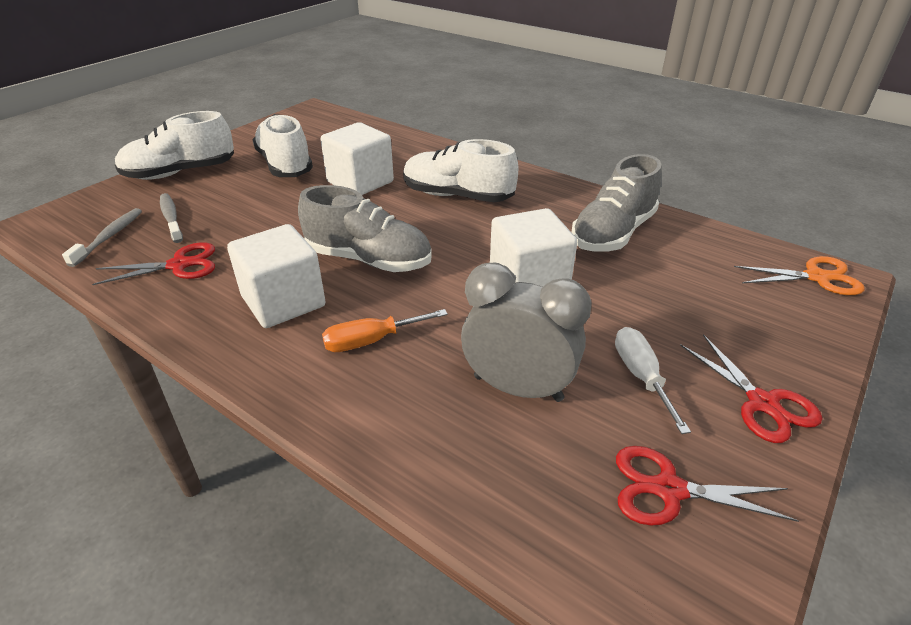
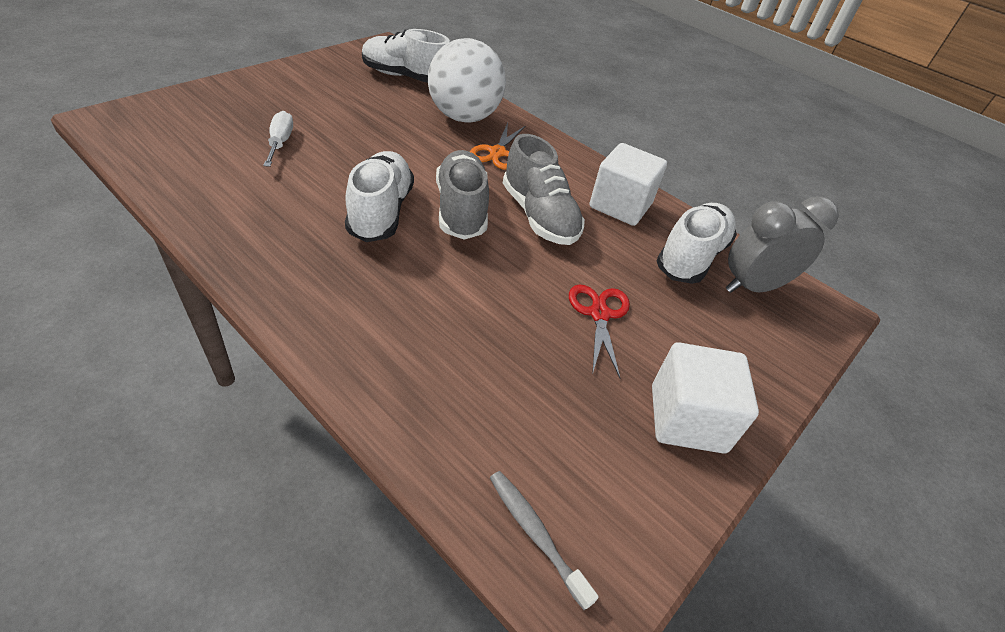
grey toothbrush: 2 -> 1
orange screwdriver: 1 -> 0
red scissors: 3 -> 1
white ball: 0 -> 1
white cube: 3 -> 2

